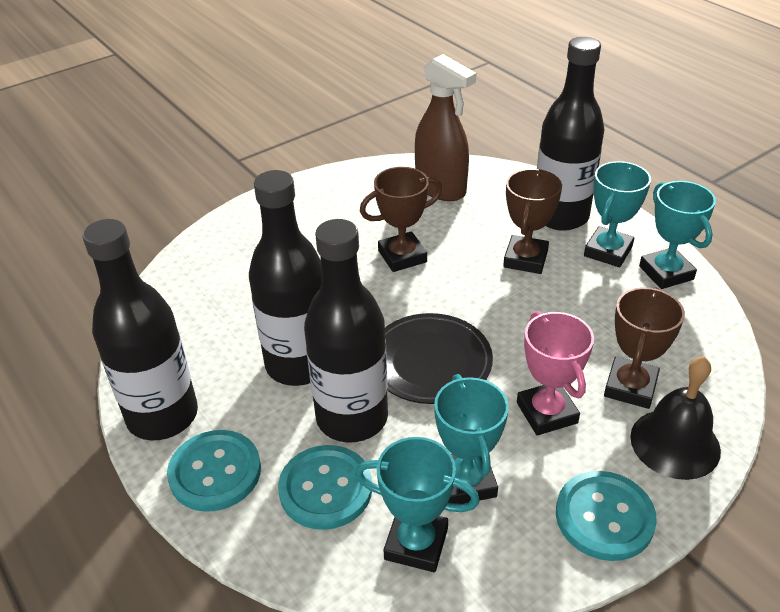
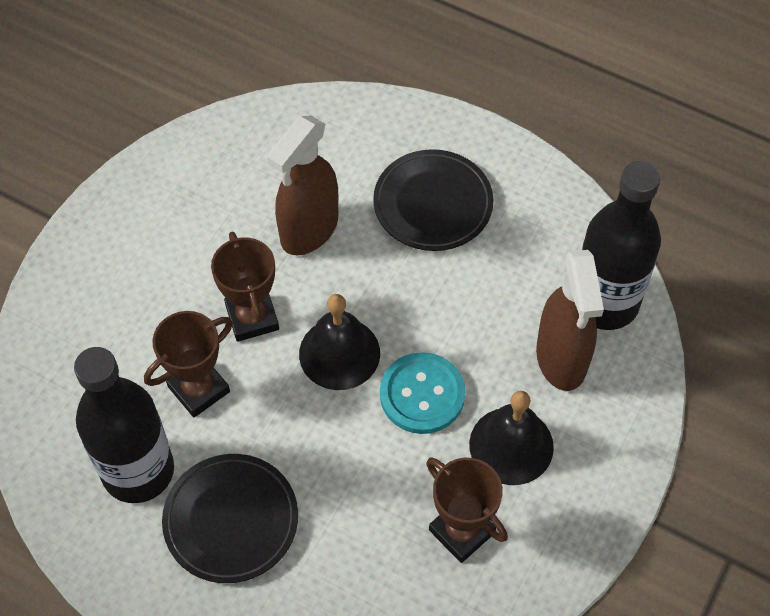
black bell: 1 -> 2
black bottle: 4 -> 2
black plate: 1 -> 2
brown spray bottle: 1 -> 2
pink trophy: 1 -> 0
turquoise button: 3 -> 1
turquoise trophy: 4 -> 0

